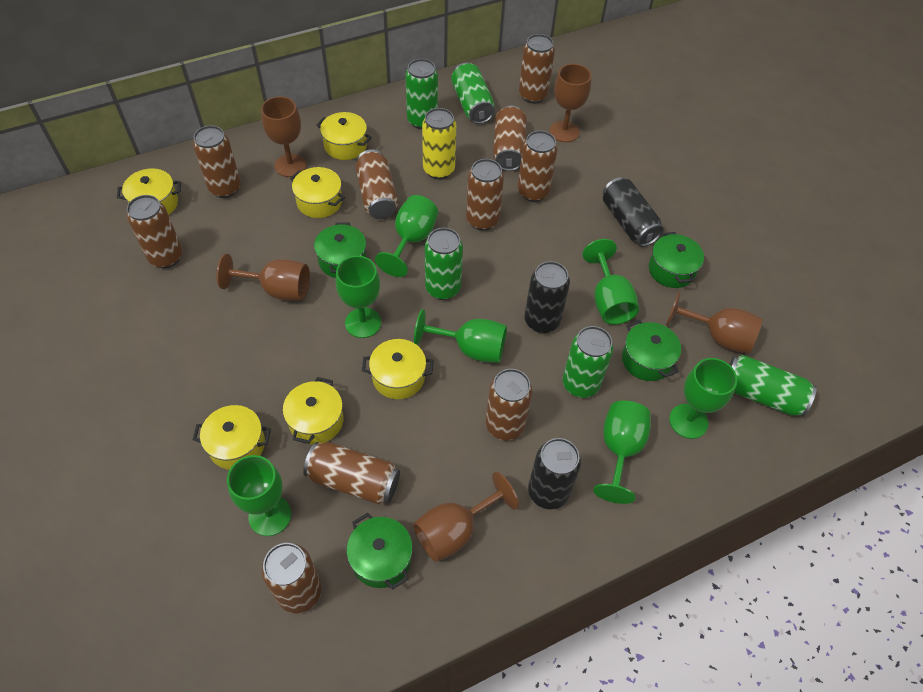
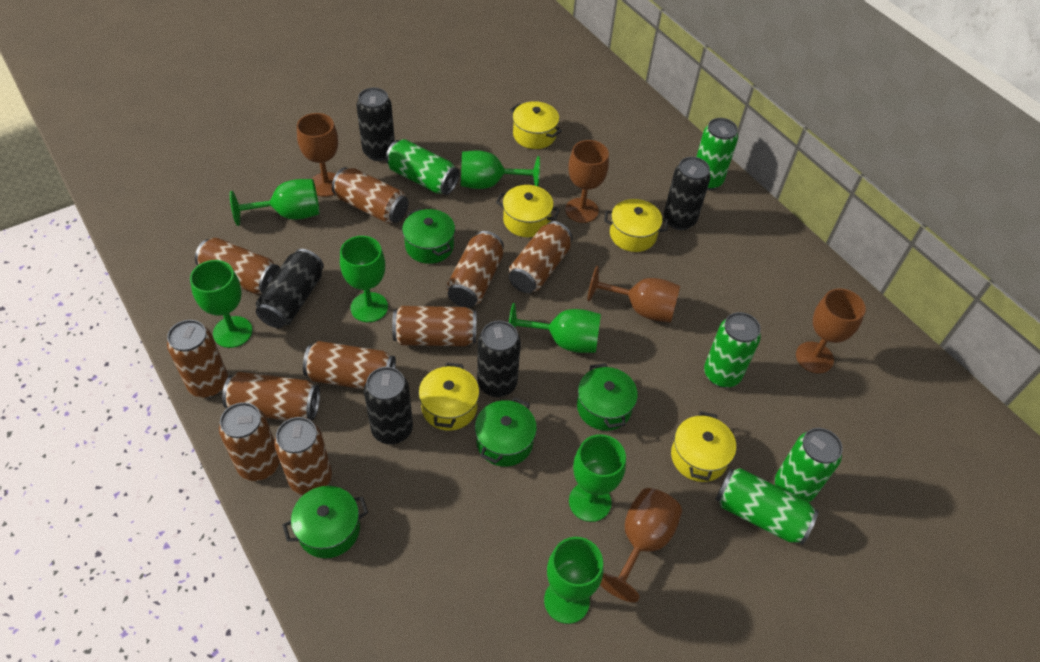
black can: 3 -> 5
yellow can: 1 -> 0
yellow pot: 6 -> 5

